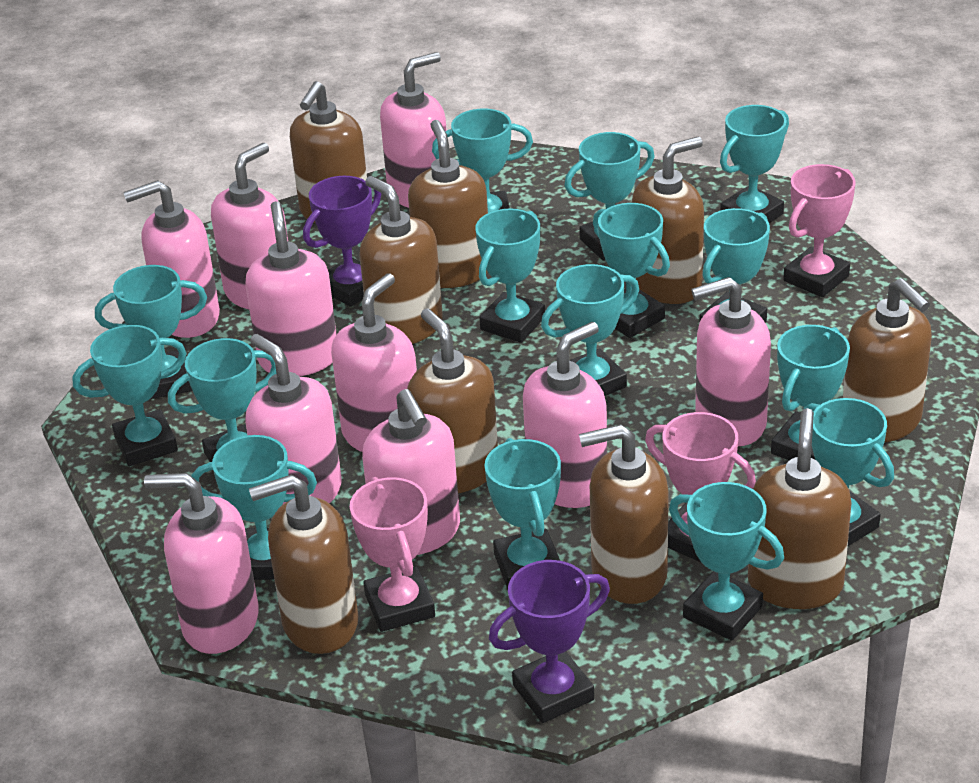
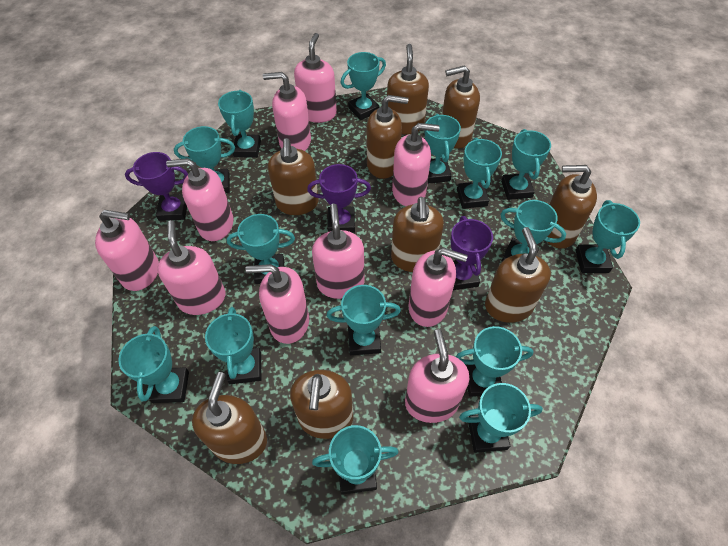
pink trophy: 3 -> 0
purple trophy: 2 -> 3

